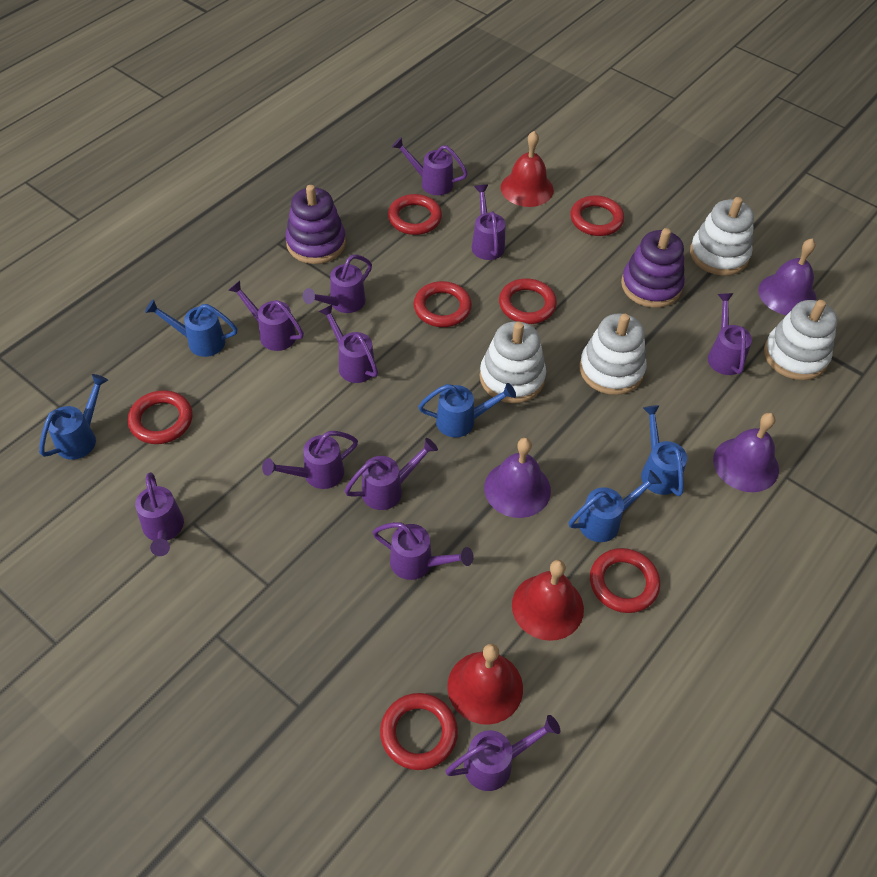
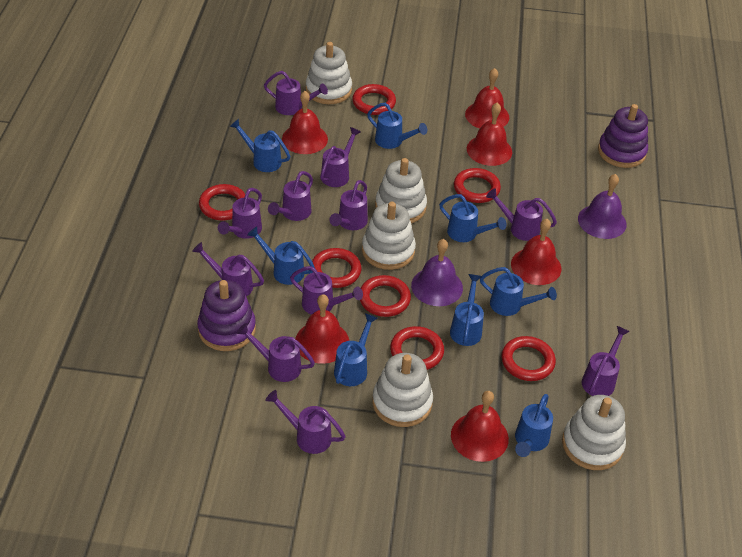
blue watering can: 5 -> 8
purple bell: 3 -> 2
red bell: 3 -> 6
white stacking toy: 4 -> 5

